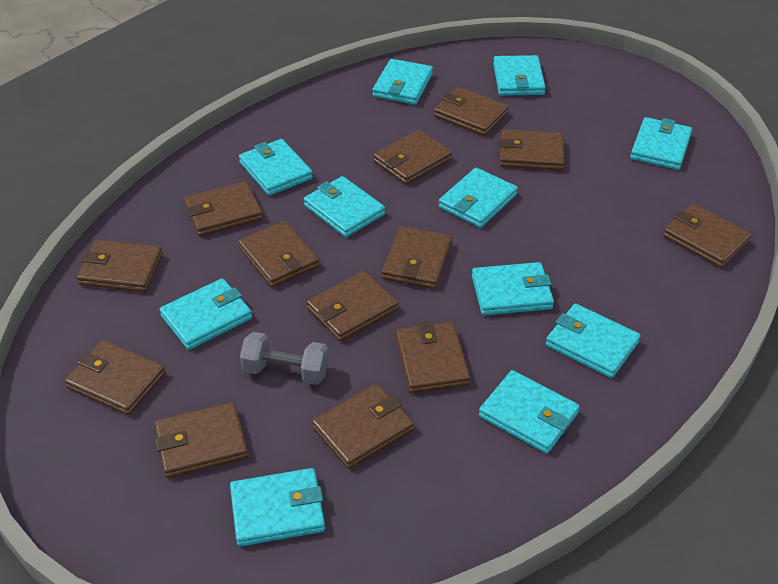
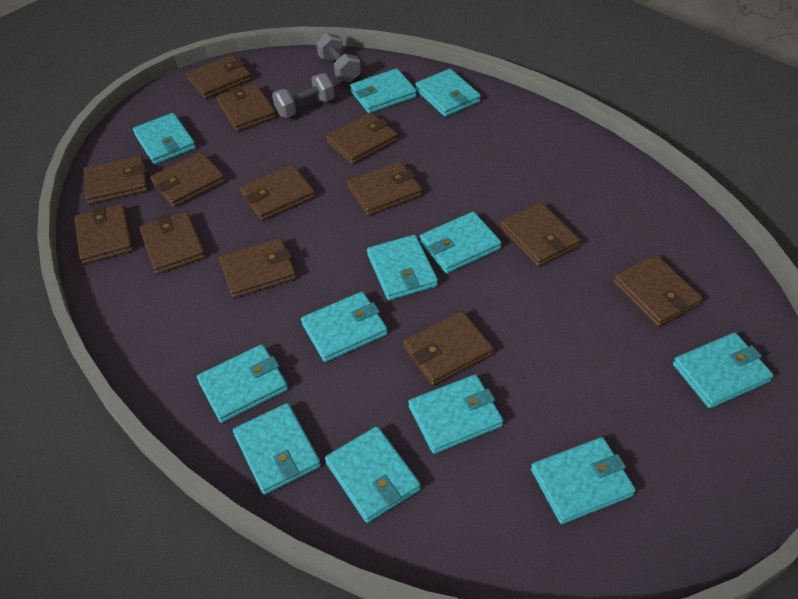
grey dumbbell: 1 -> 2
turquoise wallet: 11 -> 12

